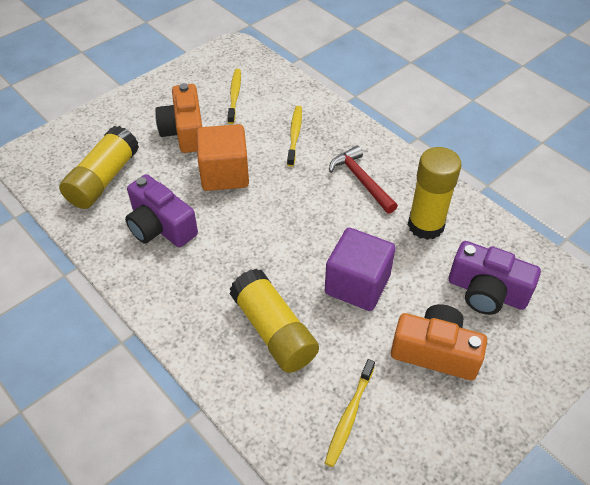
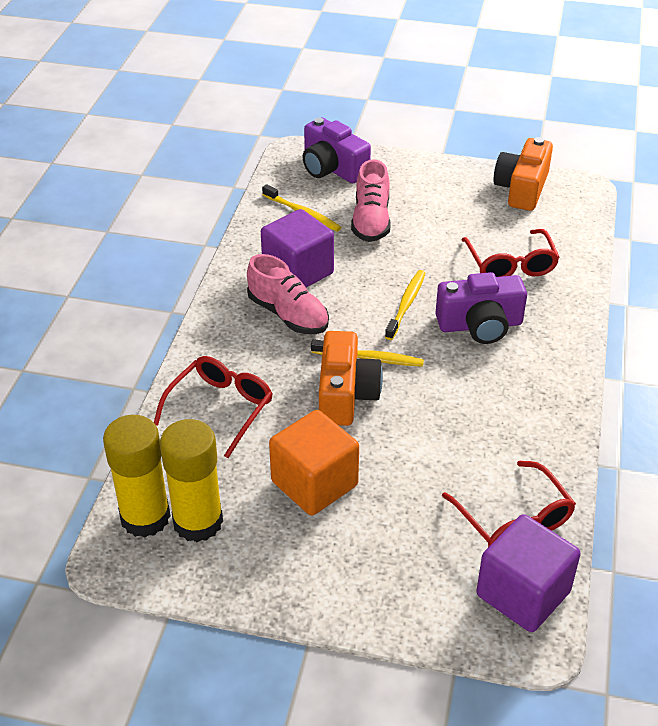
pink shoe: 0 -> 2
purple cube: 1 -> 2
red glasses: 0 -> 3
red hammer: 1 -> 0
yellow glue stick: 3 -> 2

